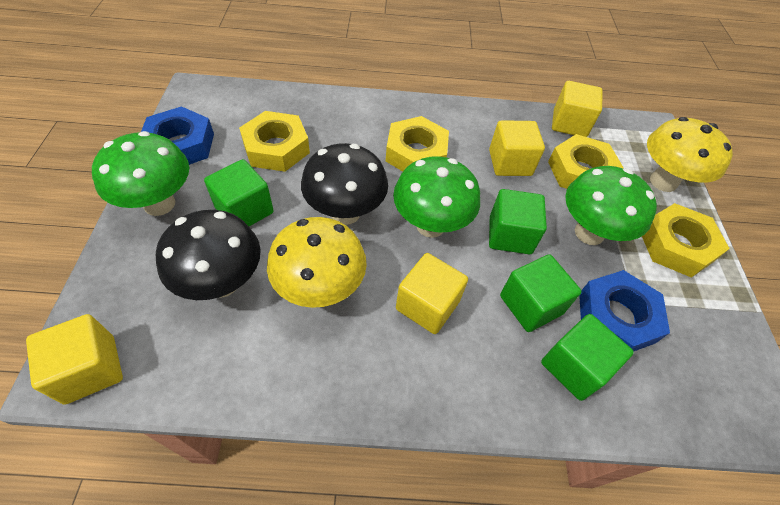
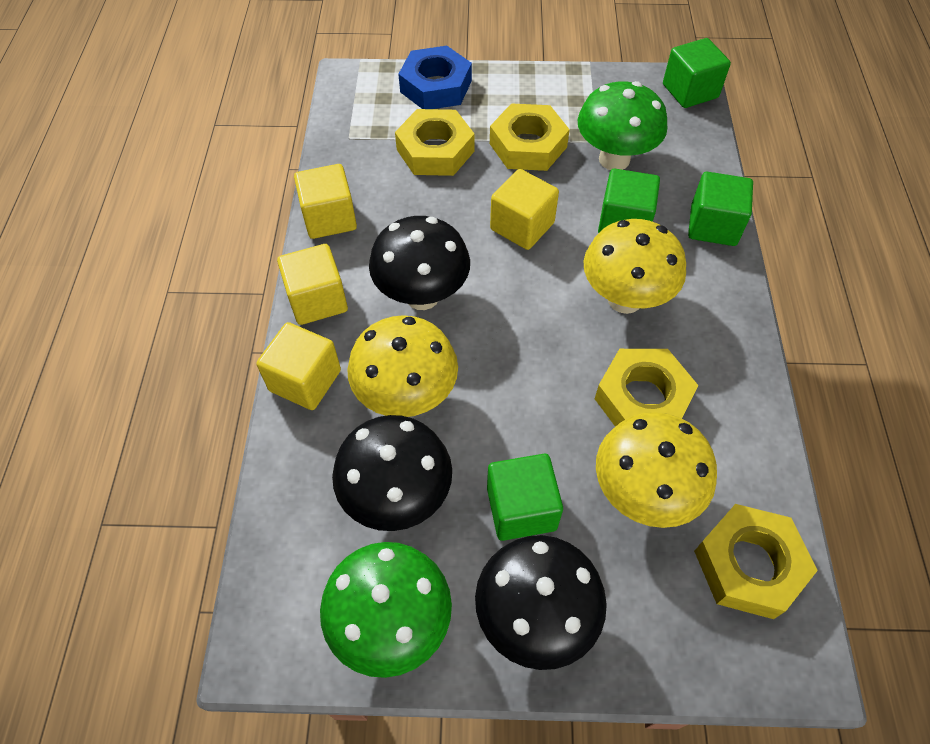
black mushroom: 2 -> 3
blue nut: 2 -> 1
green mushroom: 3 -> 2
yellow mushroom: 2 -> 3

